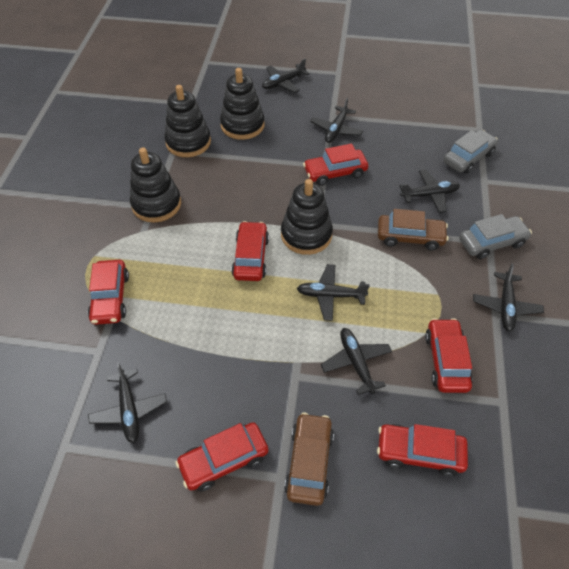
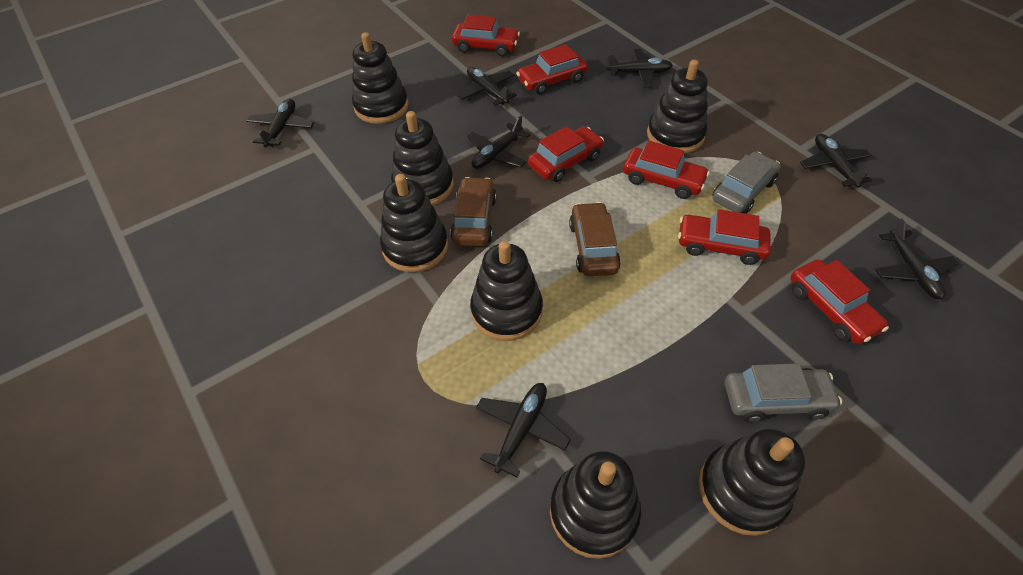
black stacking toy: 4 -> 7

